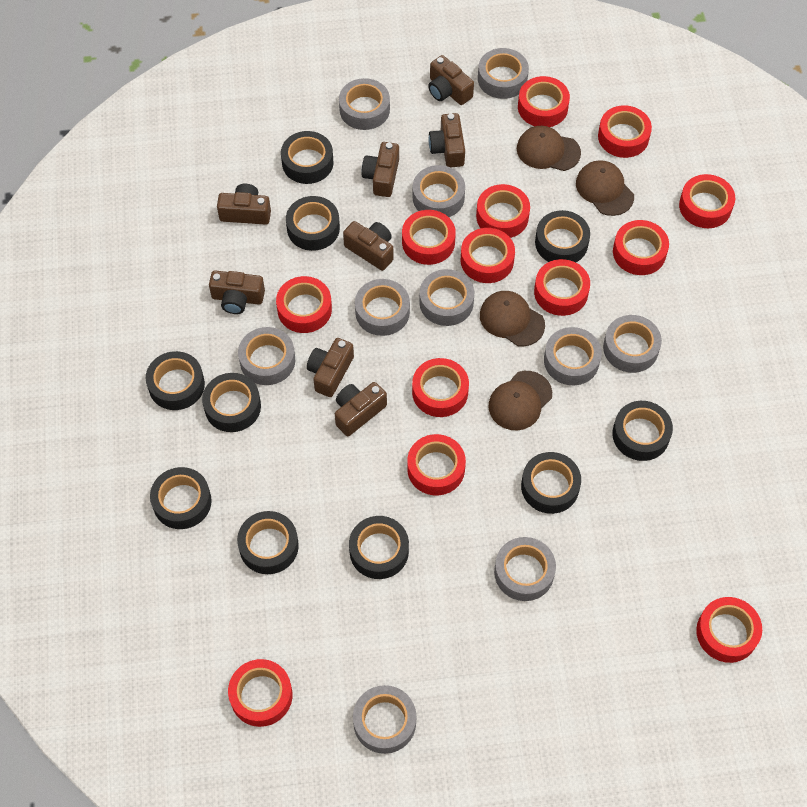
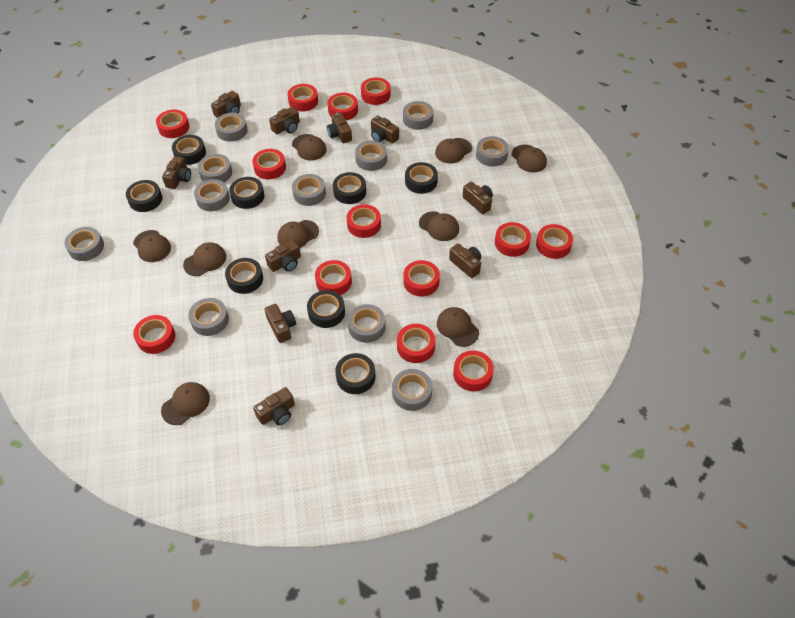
black tape: 10 -> 8
brown camera: 8 -> 10
brown cap: 4 -> 9
grey tape: 10 -> 11

